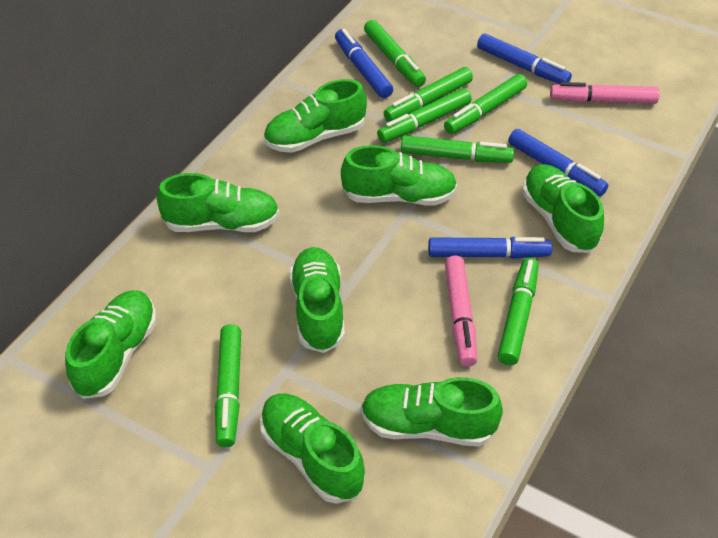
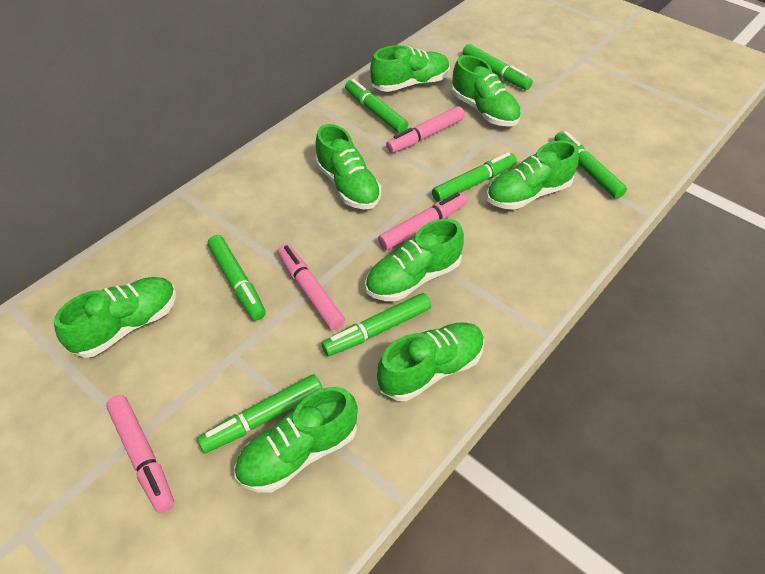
blue marker: 4 -> 0
pink marker: 2 -> 4

